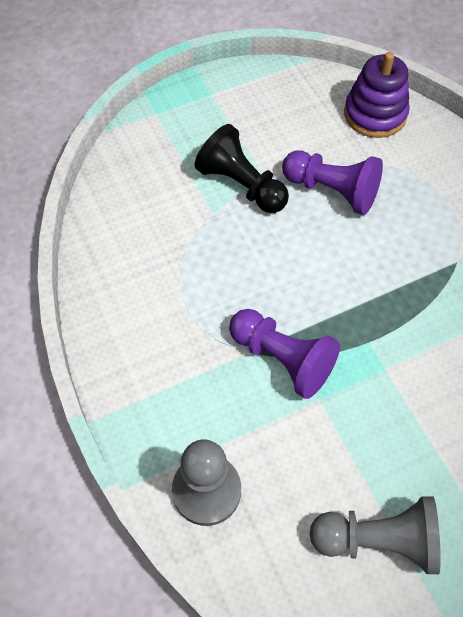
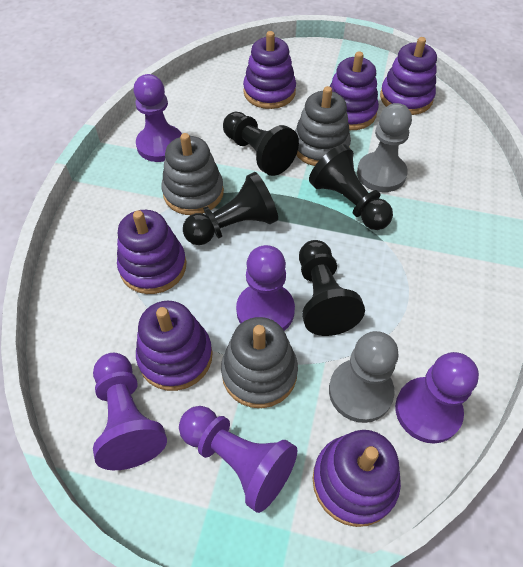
black pawn: 1 -> 4
grey stacking toy: 0 -> 3
purple pawn: 2 -> 5
purple stacking toy: 1 -> 6

